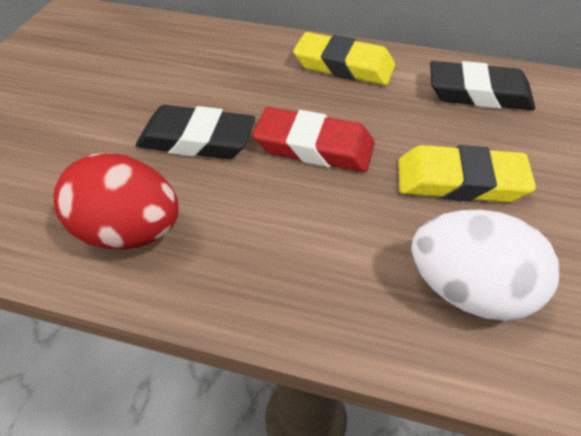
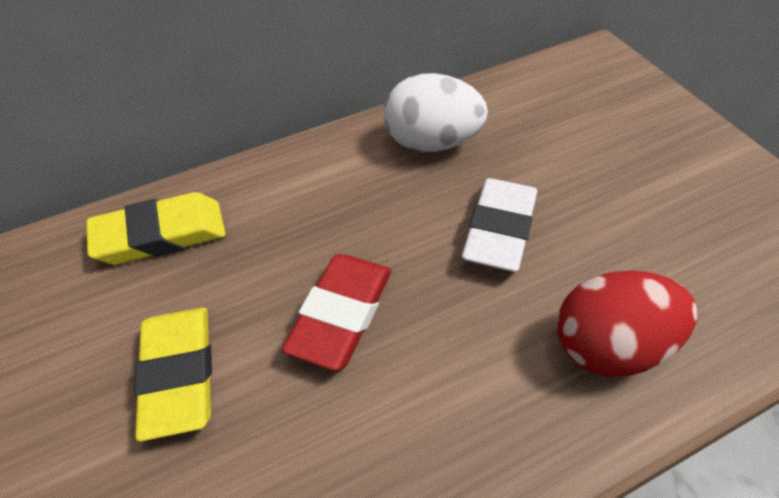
black eraser: 2 -> 0
white eraser: 0 -> 1

